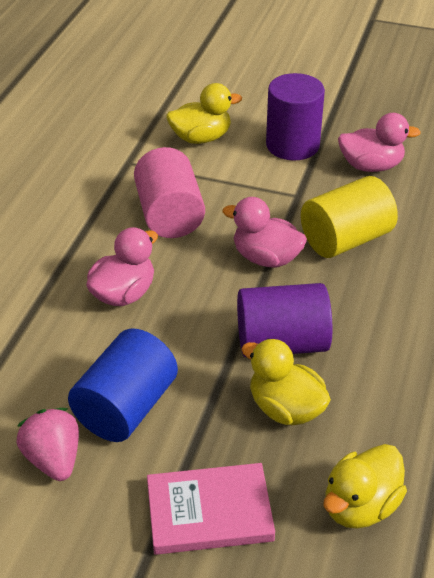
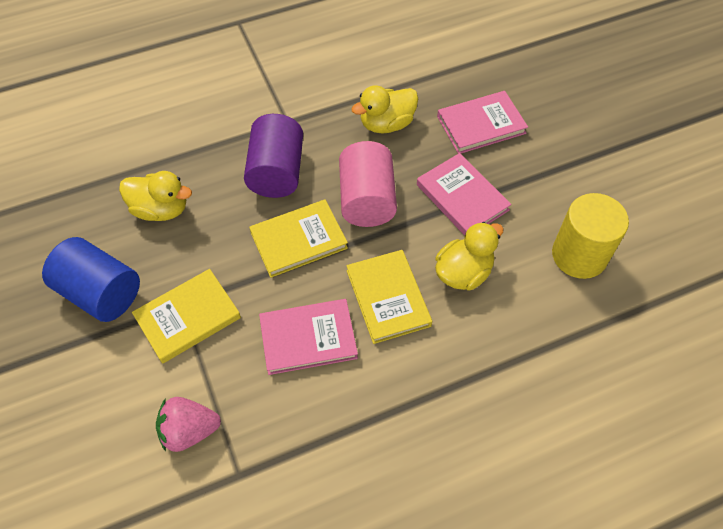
pink book: 1 -> 3
pink duck: 3 -> 0
purple cylinder: 2 -> 1
yellow book: 0 -> 3

